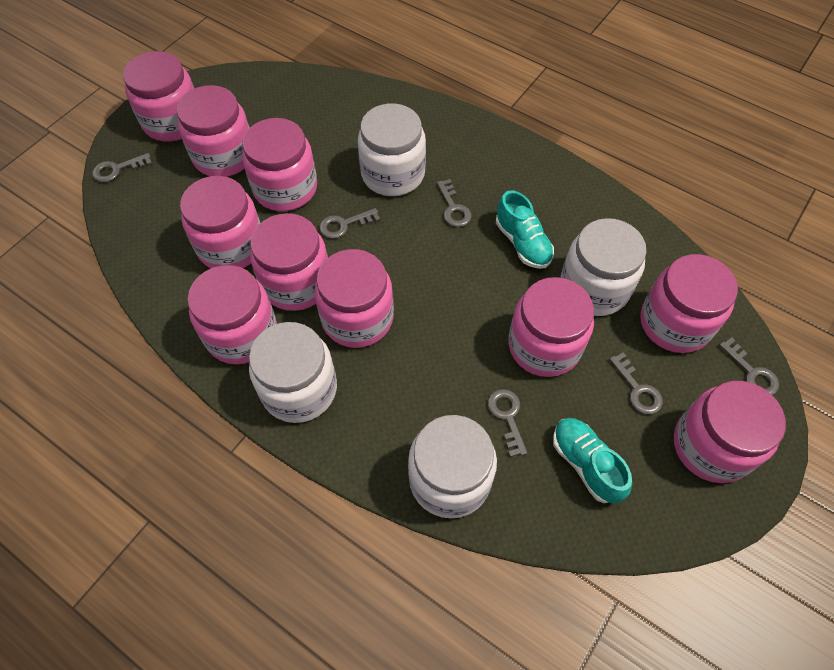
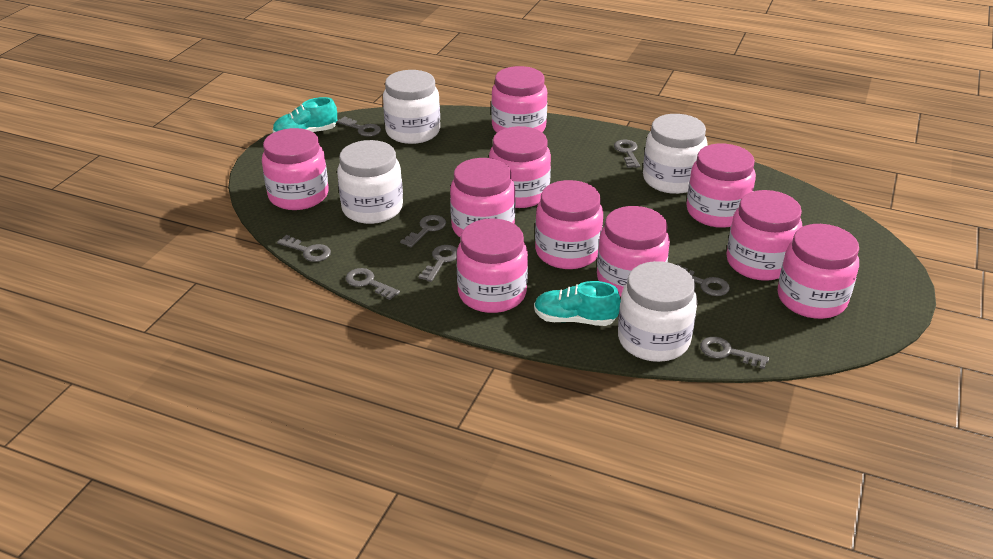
grey key: 6 -> 8

